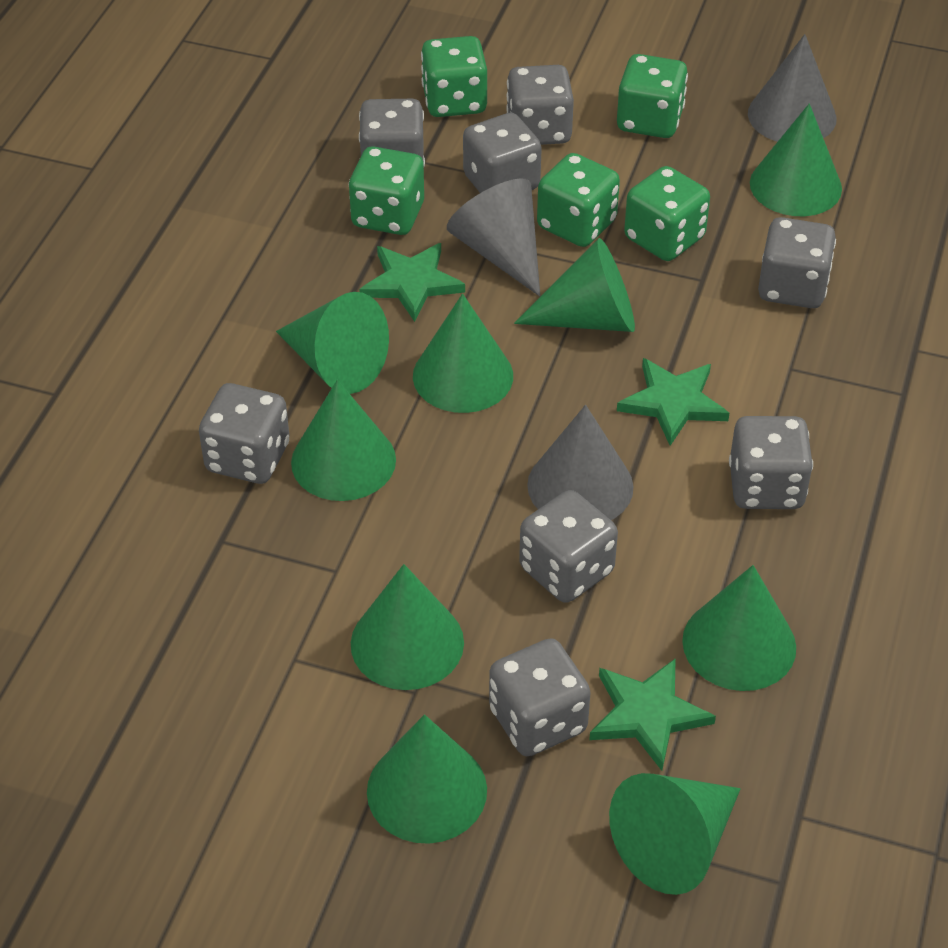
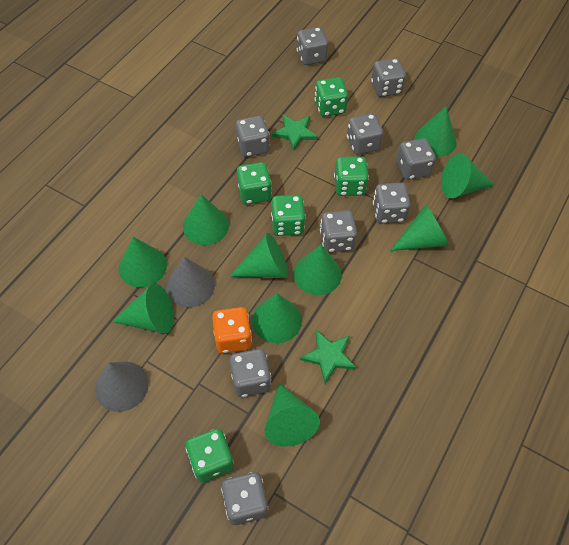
green cone: 9 -> 10
green star: 3 -> 2
grey cone: 3 -> 2
grey dice: 8 -> 9
orange dice: 0 -> 1

